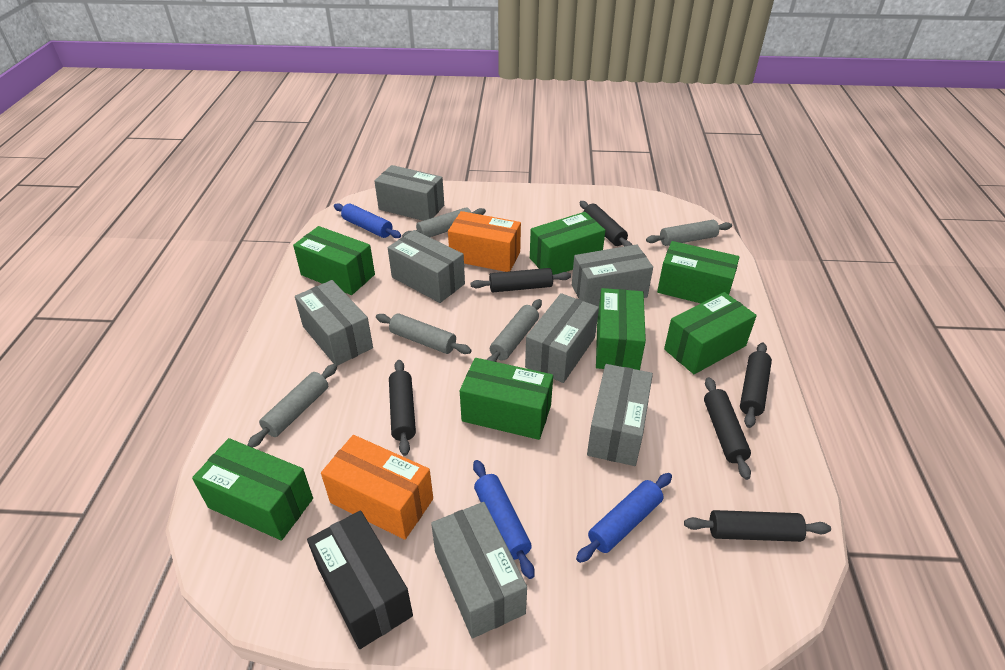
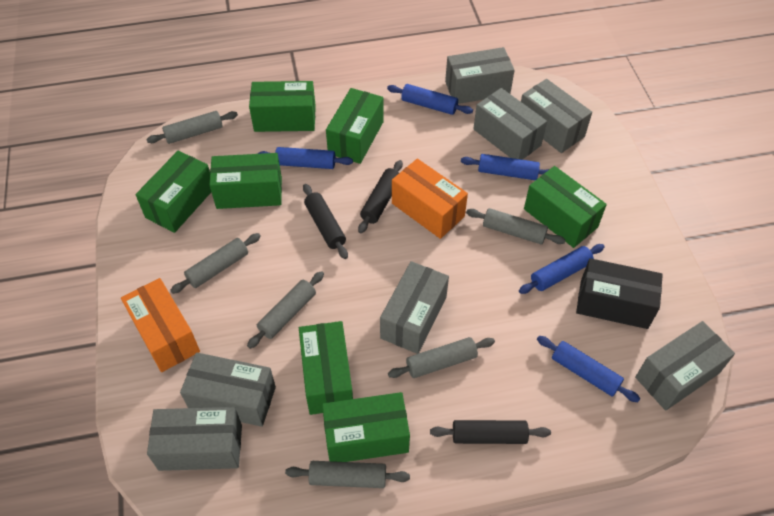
black rolling pin: 6 -> 3
blue rolling pin: 3 -> 5
grey rolling pin: 5 -> 6

